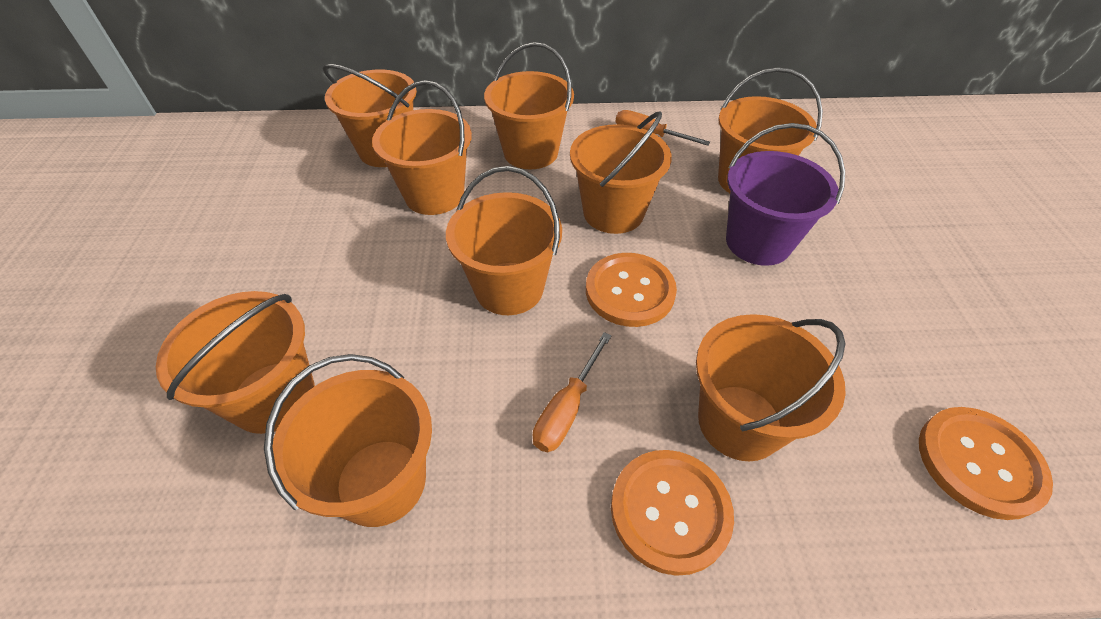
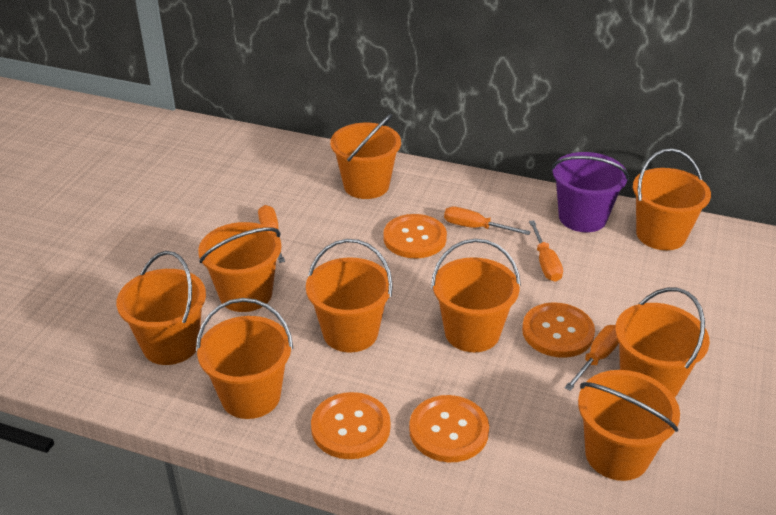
orange button: 3 -> 4
orange screwdriver: 2 -> 4

